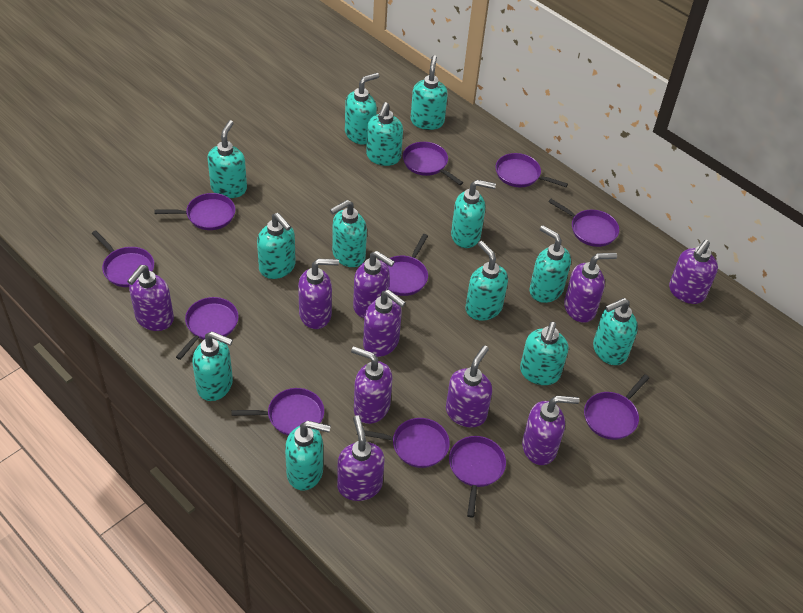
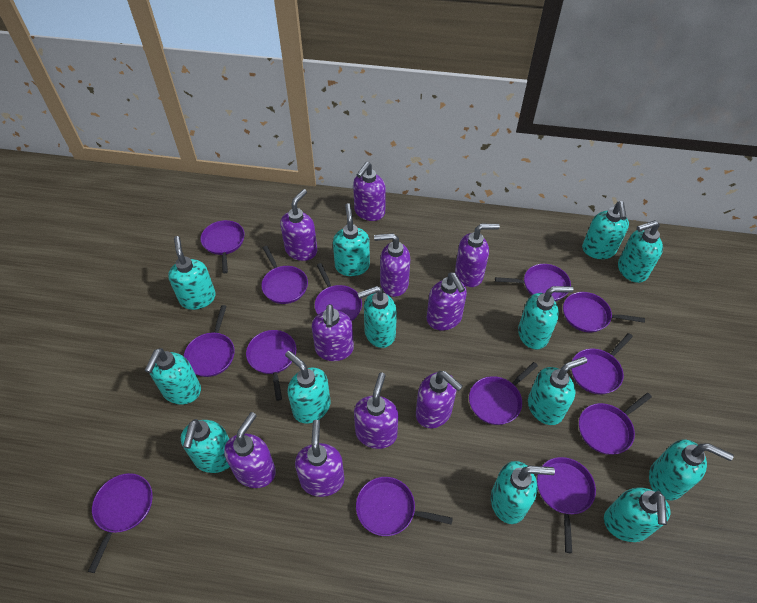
purple pan: 11 -> 13

